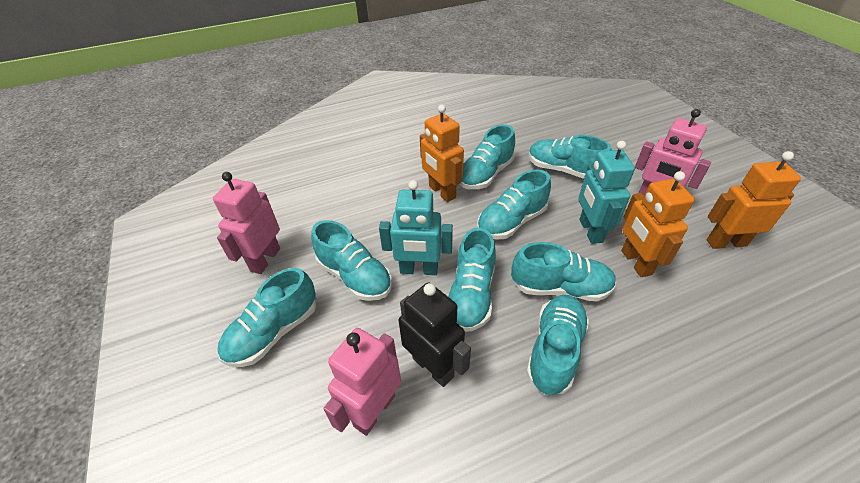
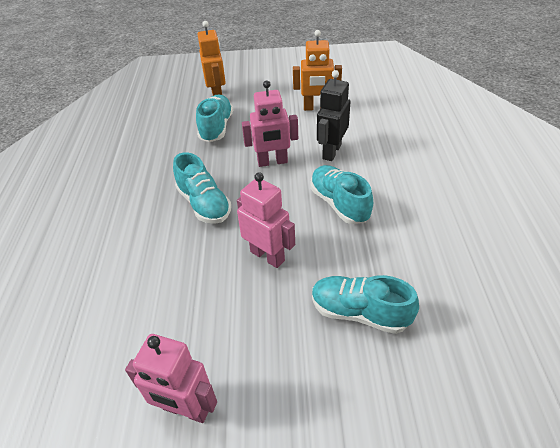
orange robot: 3 -> 2
turquoise robot: 2 -> 0
turquoise shoe: 8 -> 4

